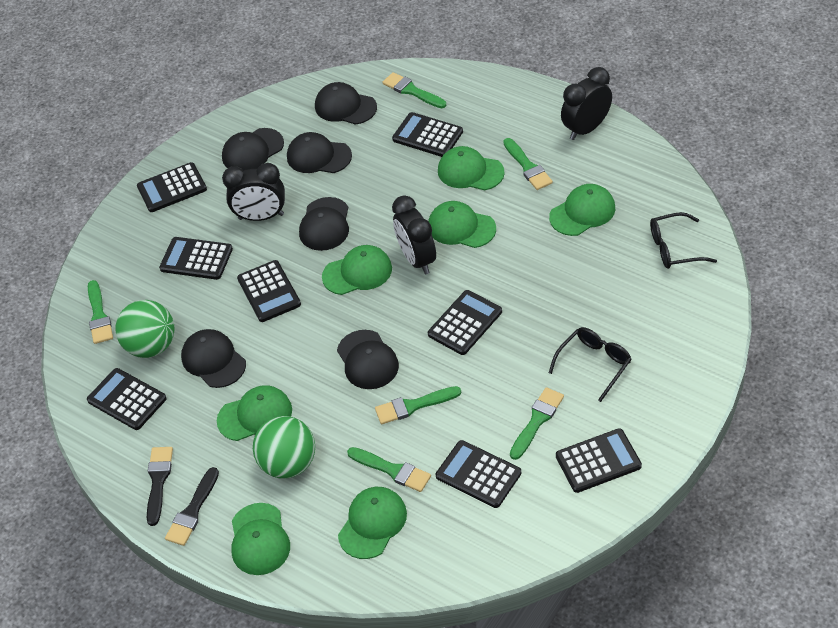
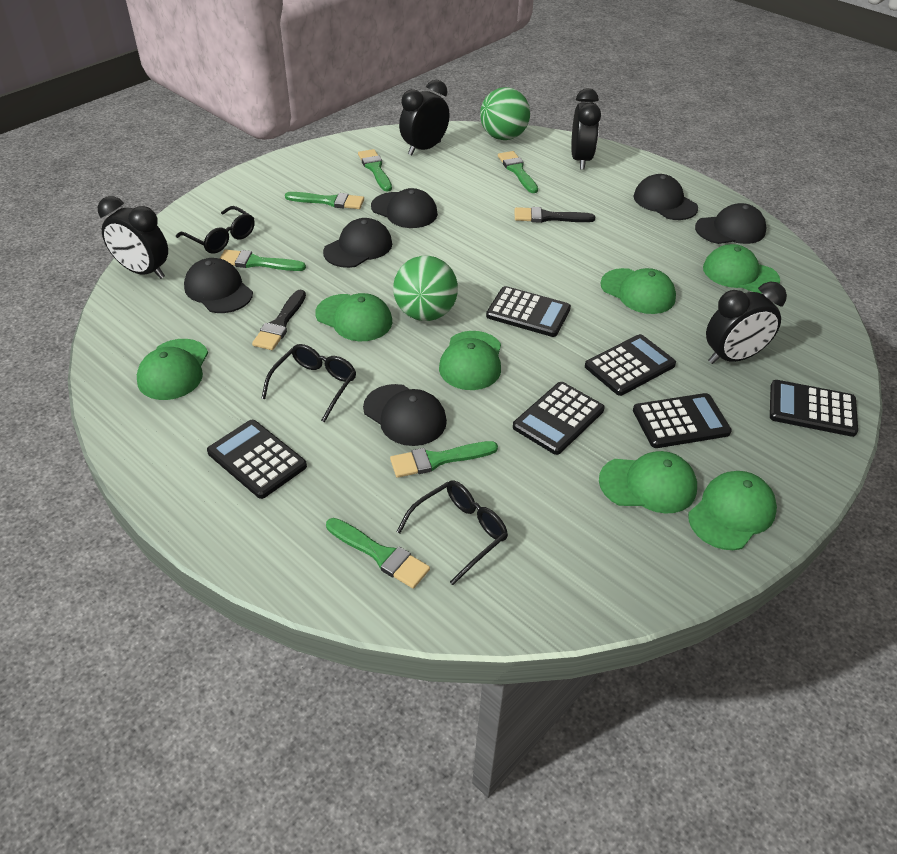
black calculator: 8 -> 6
black clock: 3 -> 4
black glasses: 2 -> 3

